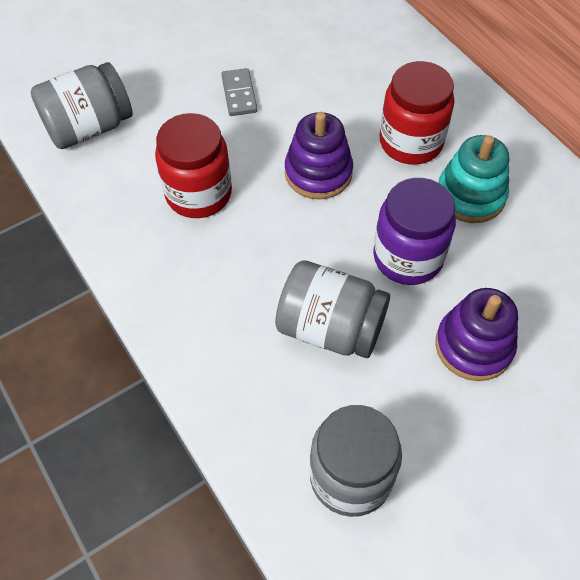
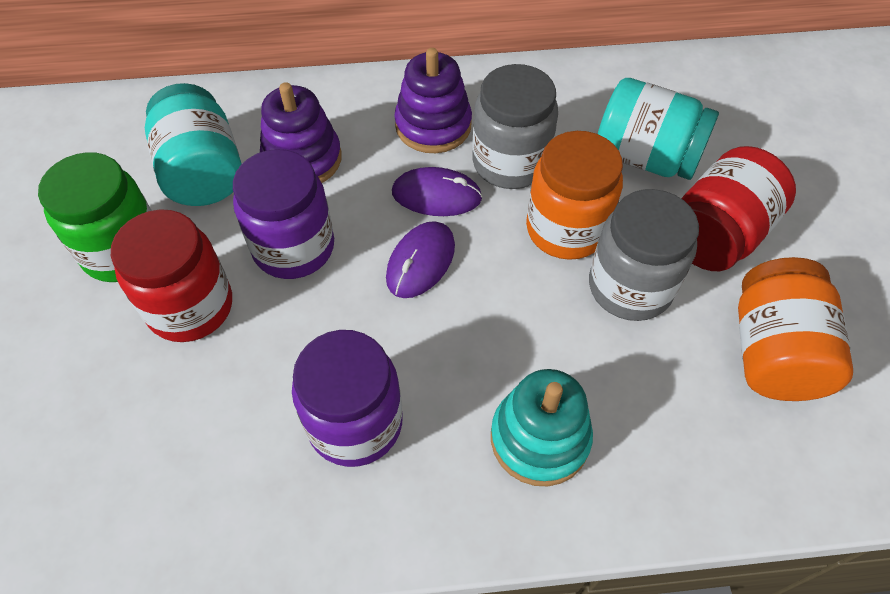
green jar: 0 -> 1
grey domino: 1 -> 0
grey jar: 3 -> 2
orange jar: 0 -> 2
purple jar: 1 -> 2
purple mouse: 0 -> 2
turquoise jar: 0 -> 2

